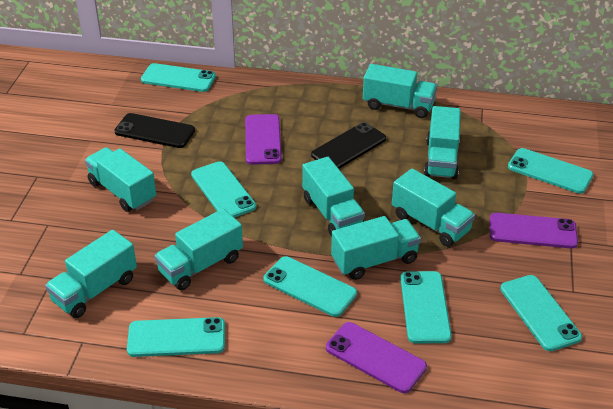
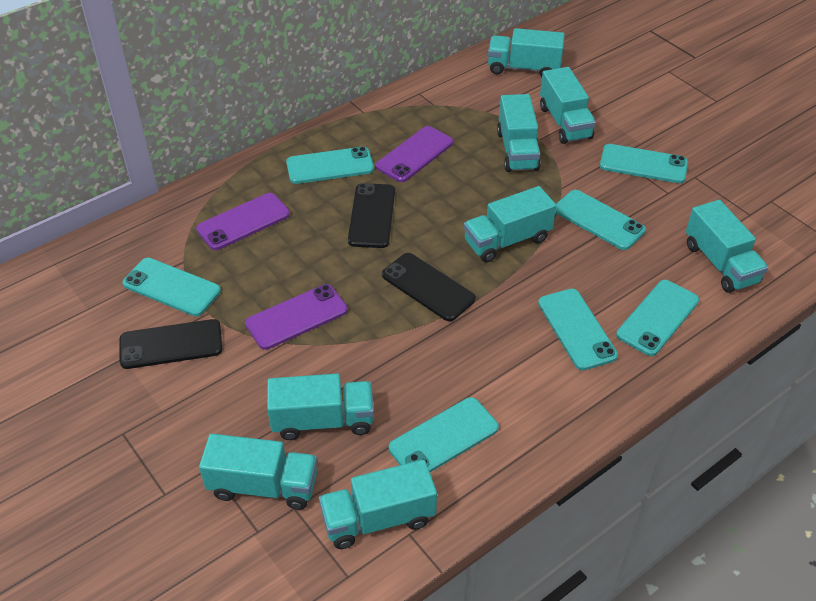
black phone: 2 -> 3

